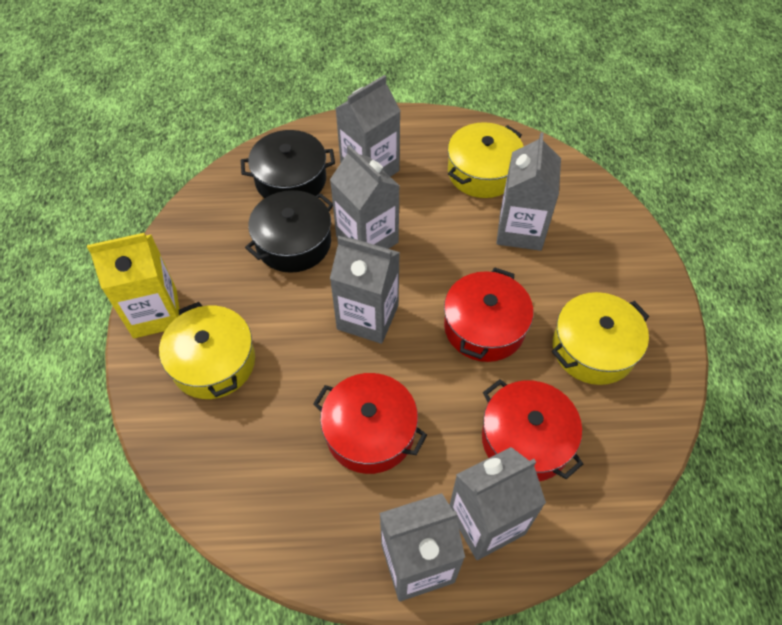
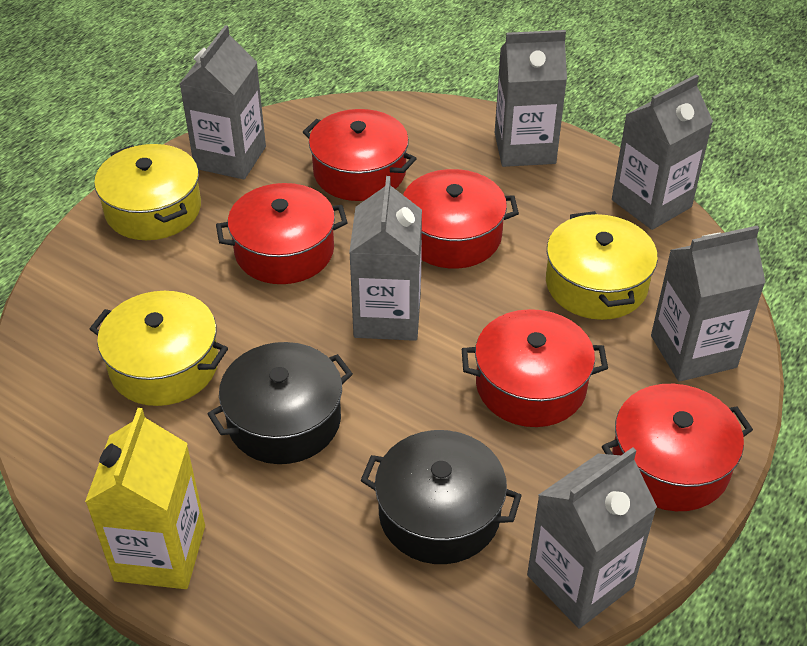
red pot: 3 -> 5

